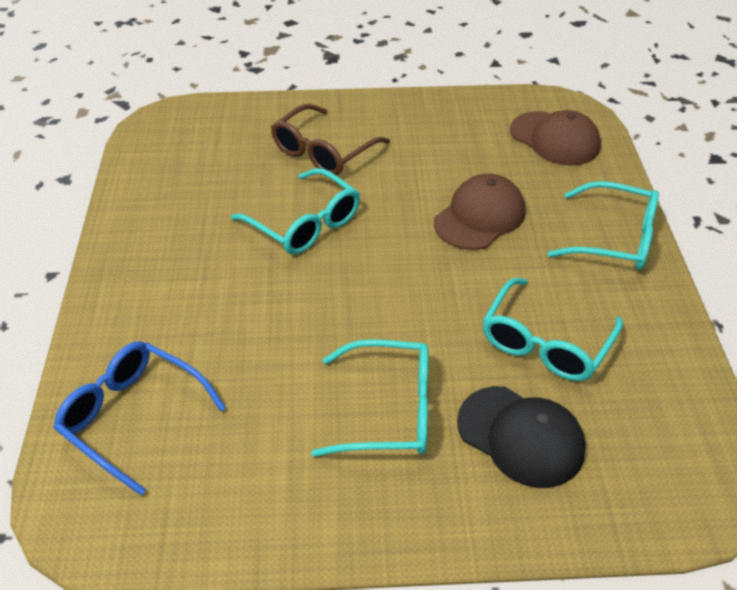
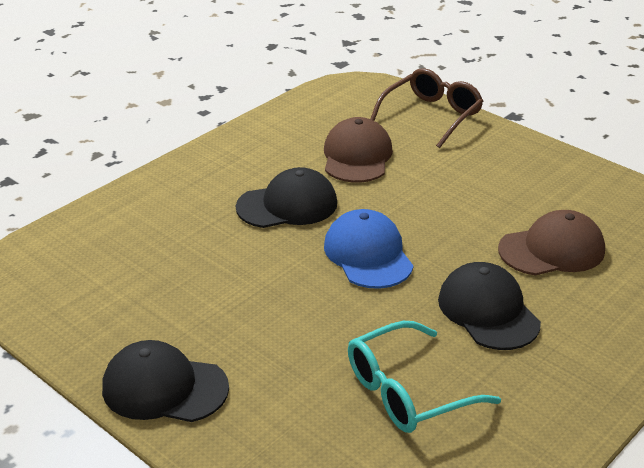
black cap: 1 -> 3
blue cap: 0 -> 1
blue glasses: 1 -> 0
turquoise glasses: 4 -> 1

